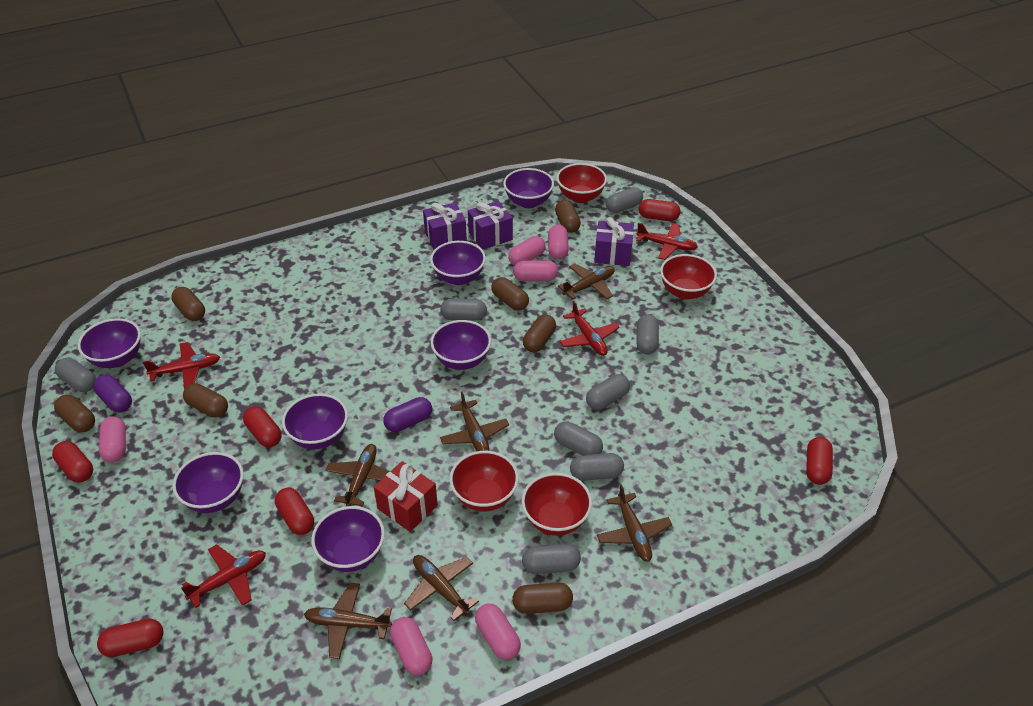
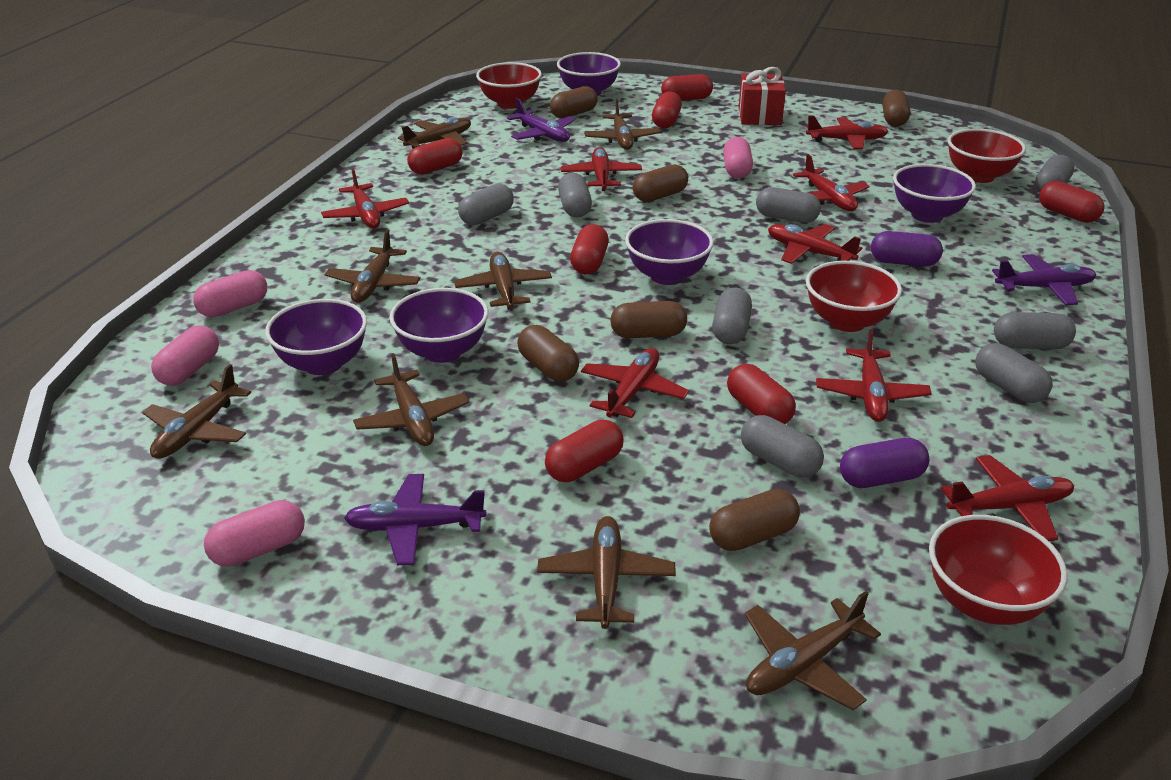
brown capsule: 7 -> 6
brown plane: 6 -> 8
pink capsule: 6 -> 4
purple bowl: 7 -> 5
purple gift: 3 -> 0
purple plane: 0 -> 3
red capsule: 6 -> 7
red plane: 4 -> 8

